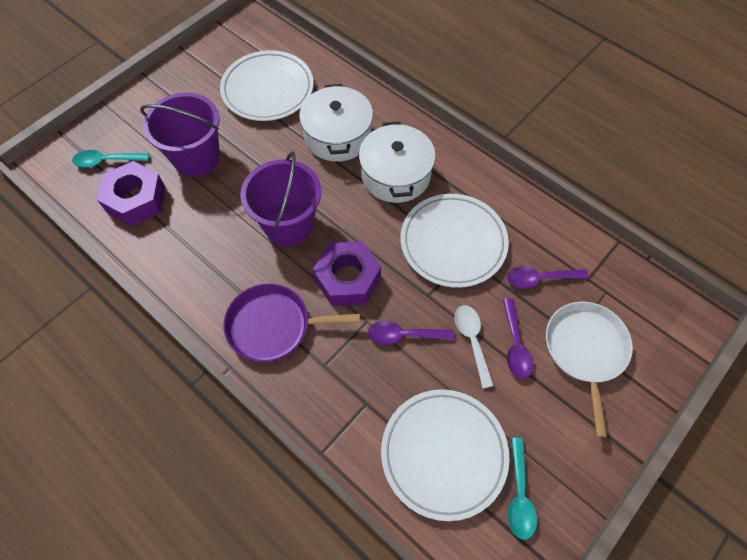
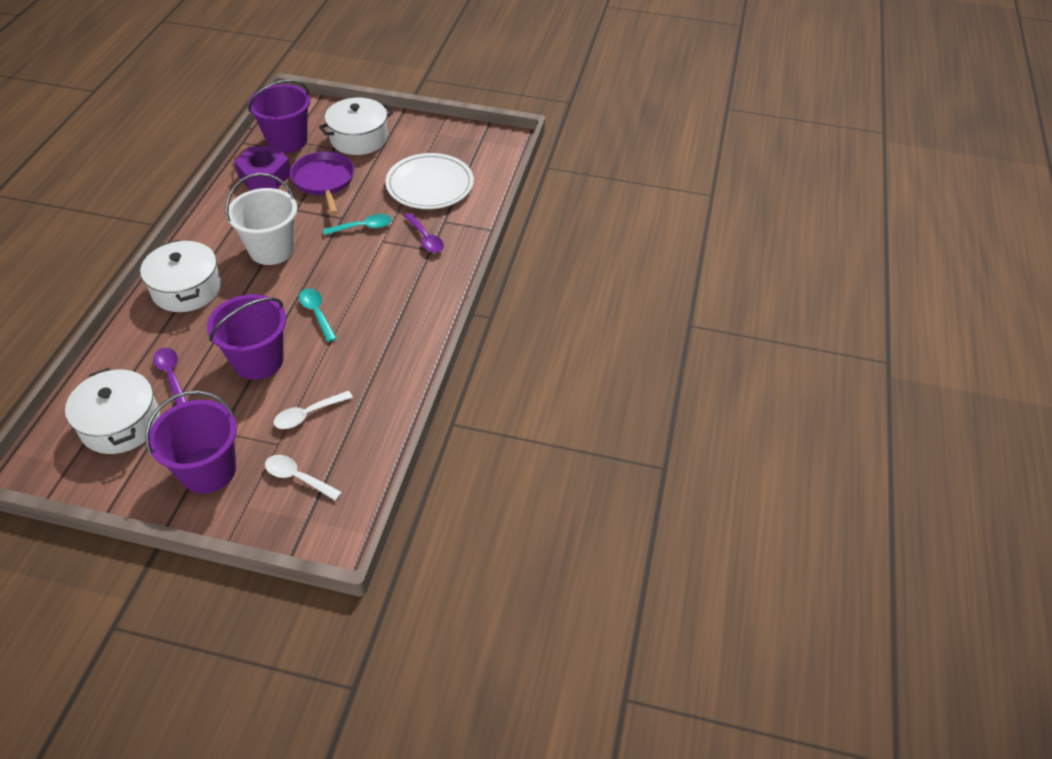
purple bucket: 2 -> 3
purple nut: 2 -> 1
purple spoon: 3 -> 2
white bucket: 0 -> 1
white pan: 1 -> 0
white plate: 3 -> 1
white pot: 2 -> 3
white spoon: 1 -> 2

